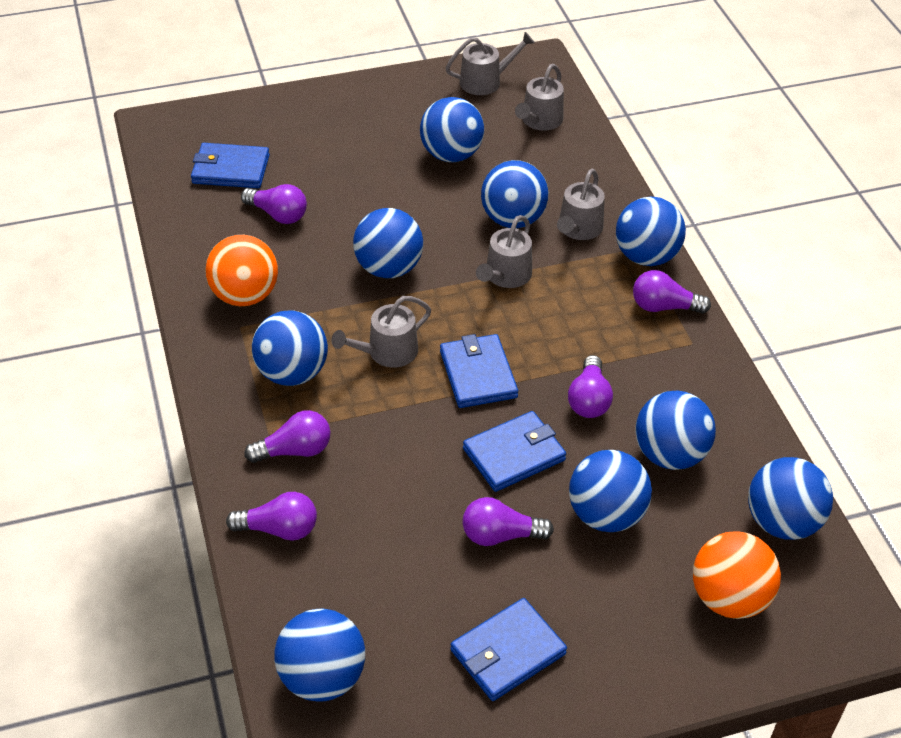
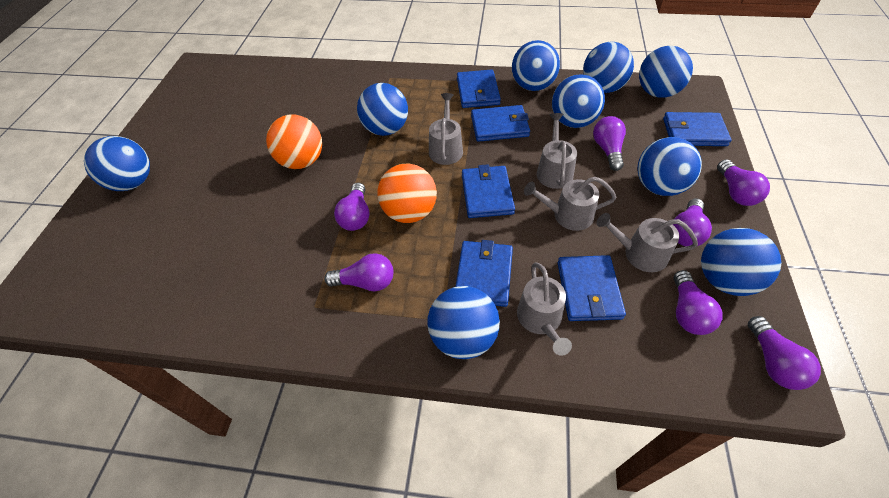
blue wallet: 4 -> 6
purple light bulb: 6 -> 7

